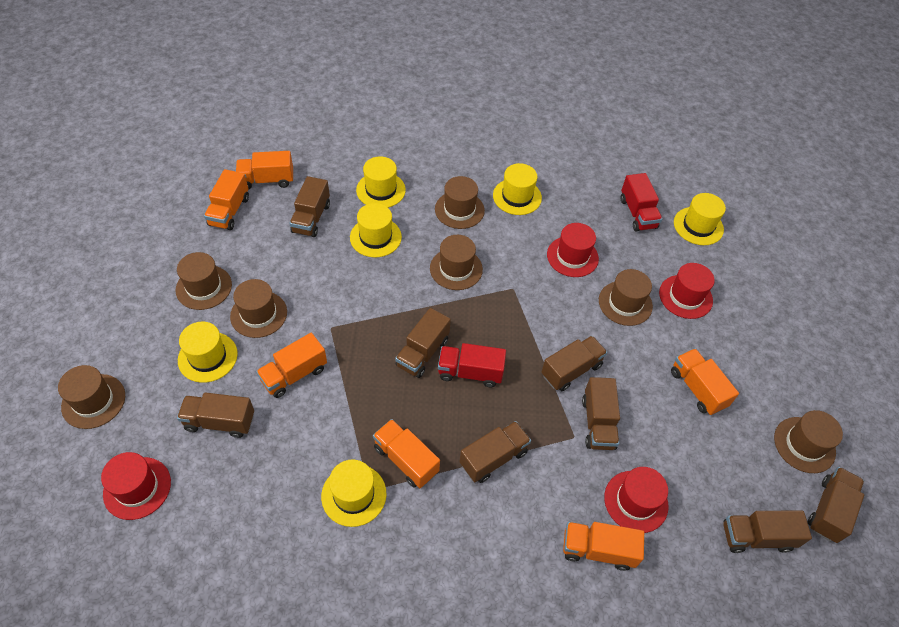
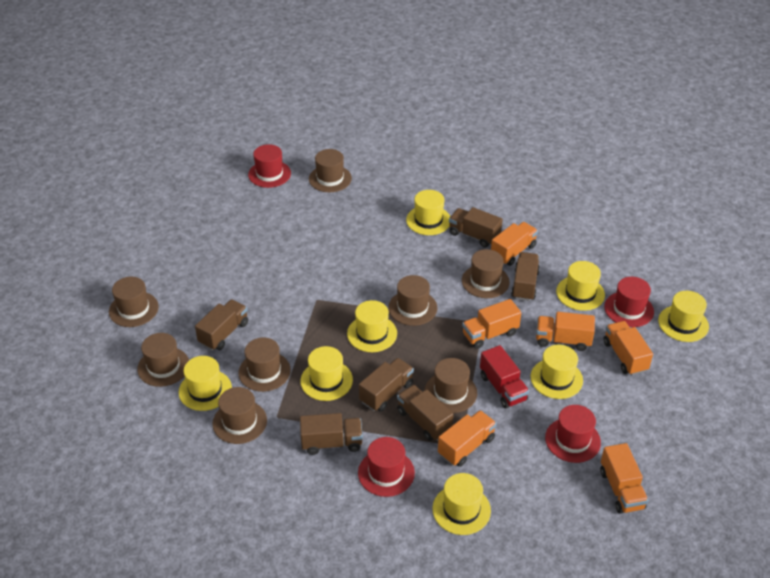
brown hat: 7 -> 8
brown truck: 8 -> 6
red truck: 2 -> 1
yellow hat: 6 -> 8

